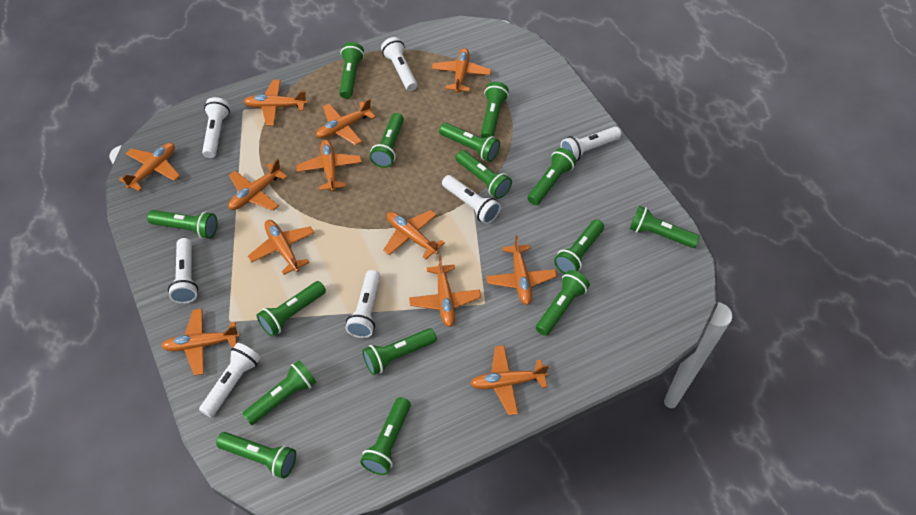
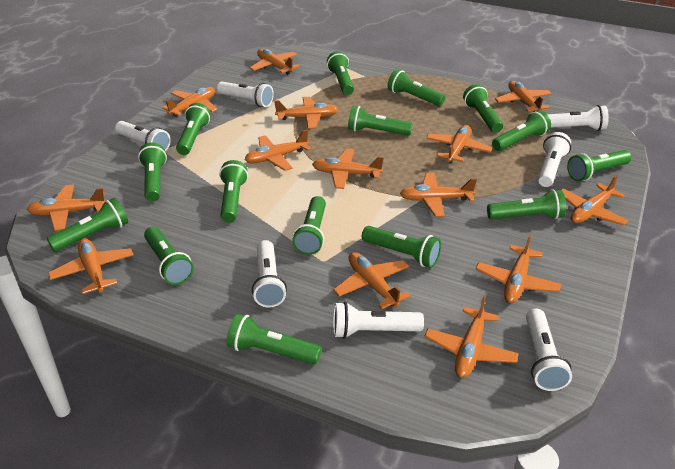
orange plane: 12 -> 14

